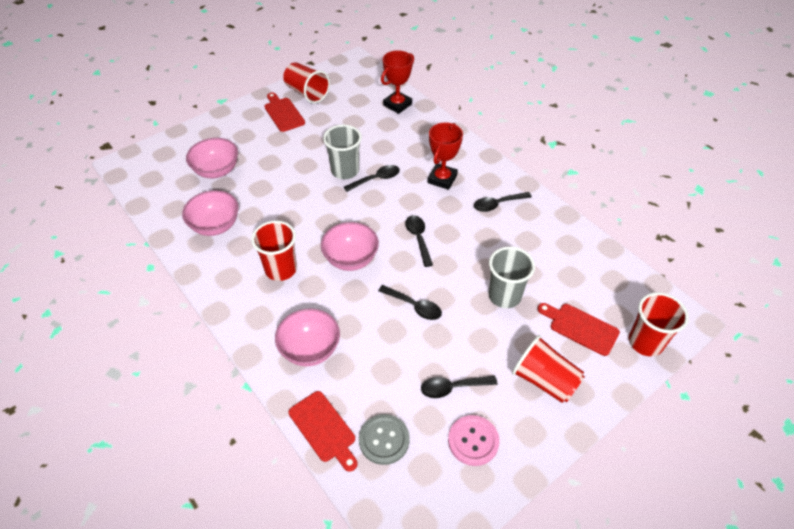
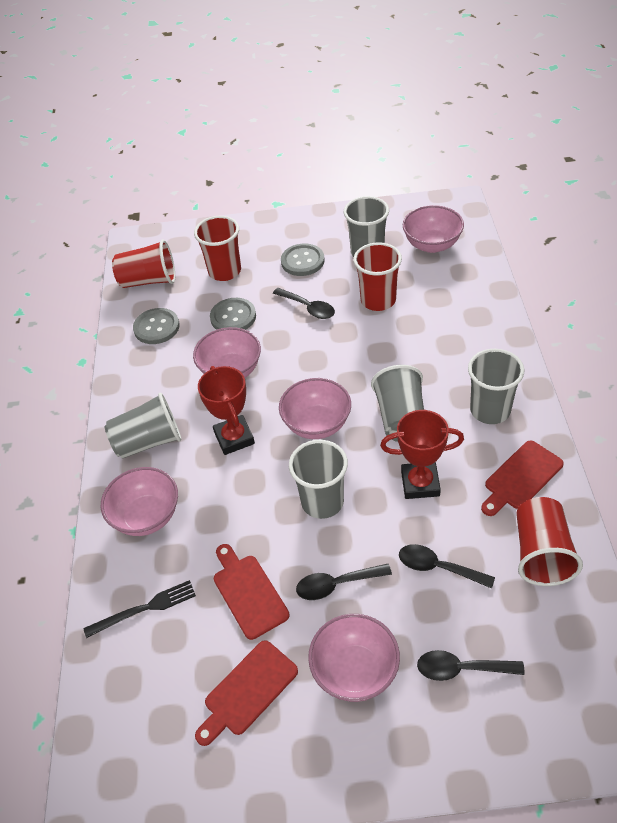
black fork: 0 -> 1
black spoon: 5 -> 4
grey button: 1 -> 3
grey cup: 2 -> 5
pink bowl: 4 -> 5
pink button: 1 -> 0

